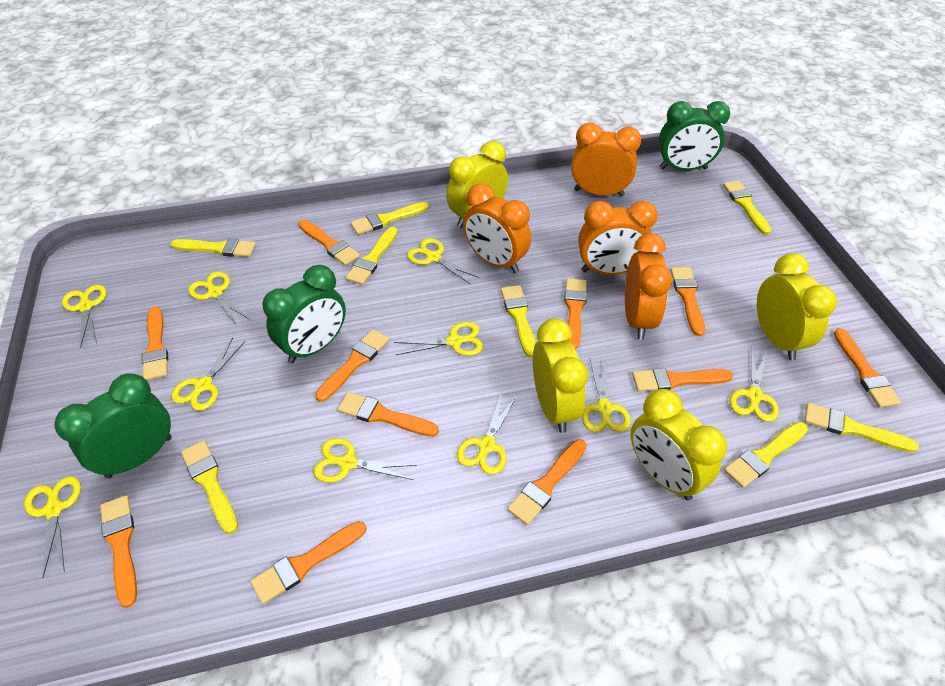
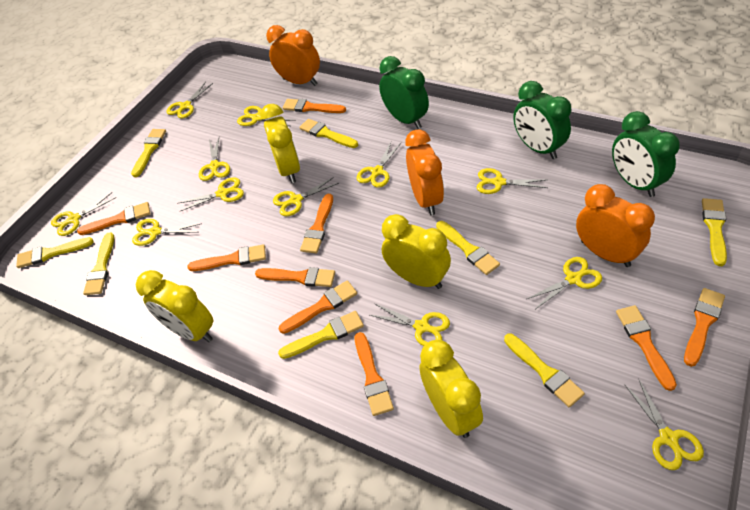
orange brush: 11 -> 9
orange clock: 4 -> 3
yellow scissors: 10 -> 12

